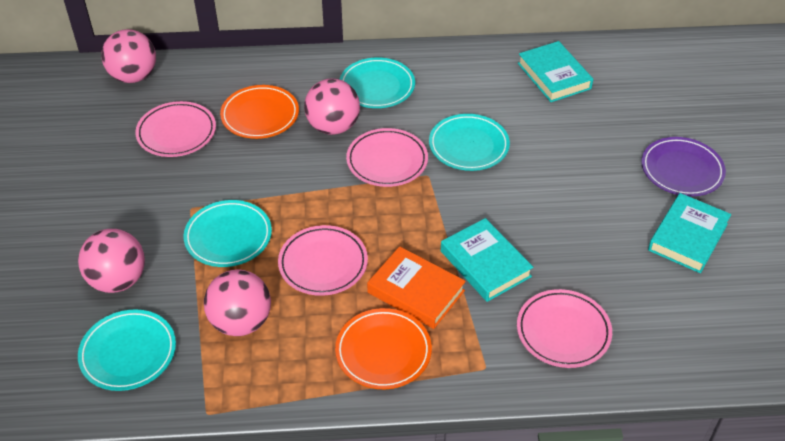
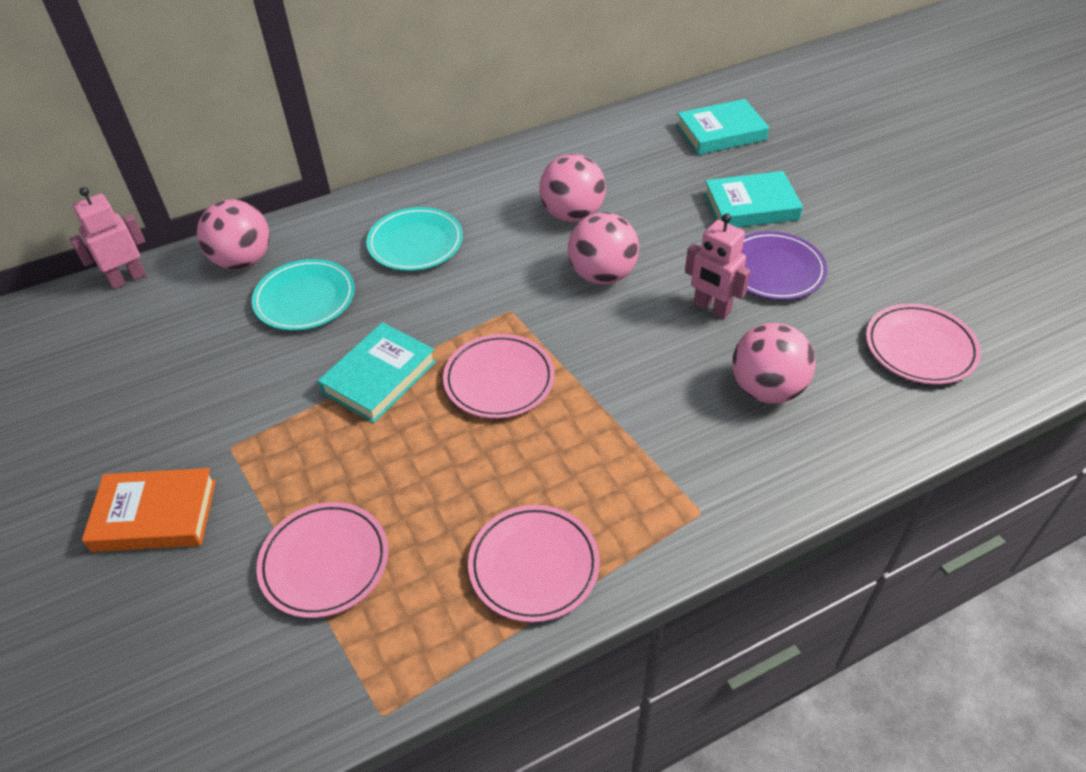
orange plate: 2 -> 0
pink robot: 0 -> 2
turquoise plate: 4 -> 2

